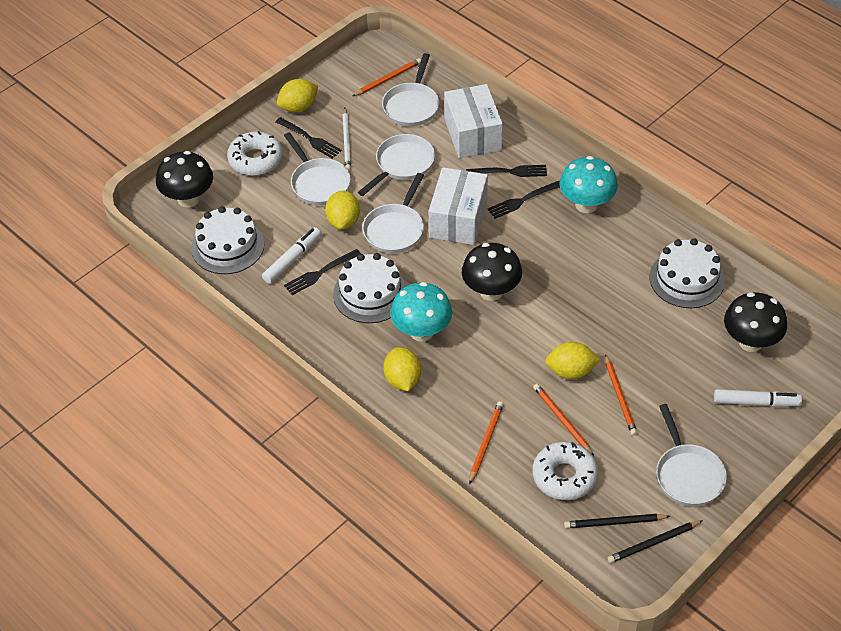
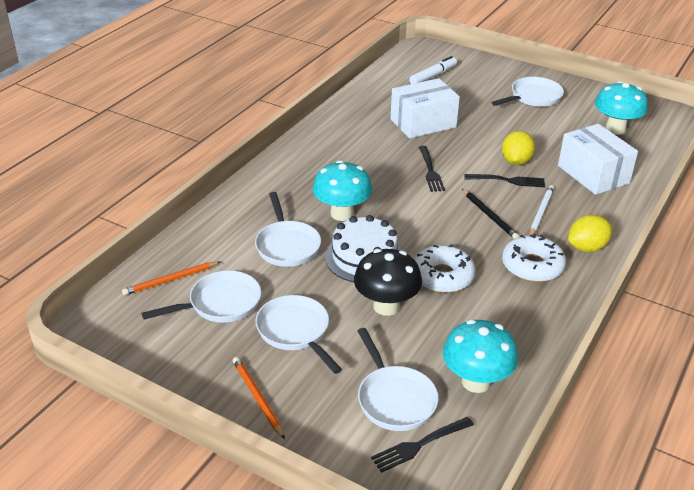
black fork: 4 -> 3
black mushroom: 3 -> 1
black pencil: 2 -> 1
orange pencil: 4 -> 2
turquoise mushroom: 2 -> 3
white cake: 3 -> 1
white marker: 2 -> 1
yellow lemon: 4 -> 2

